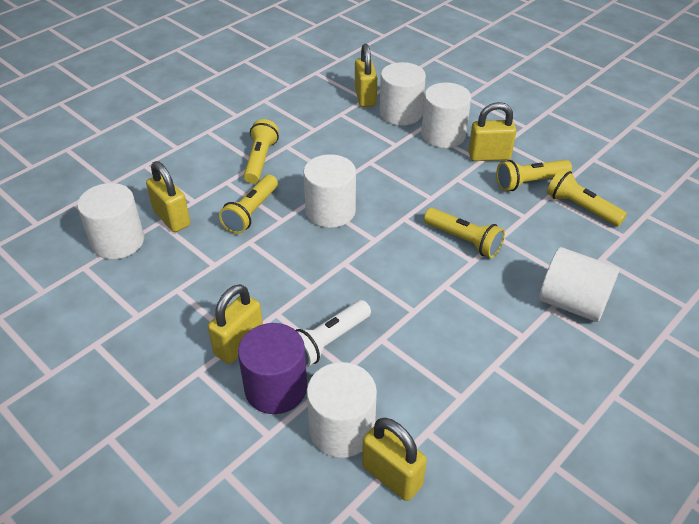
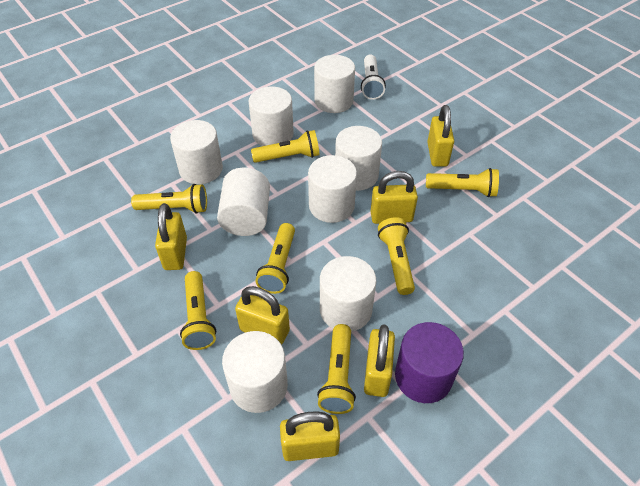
white cylinder: 6 -> 8
yellow flashlight: 5 -> 7
yellow padlock: 5 -> 6

